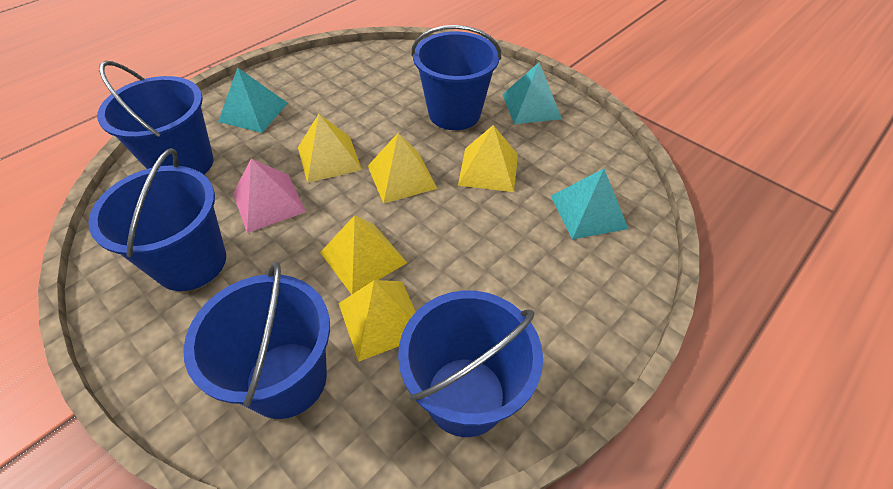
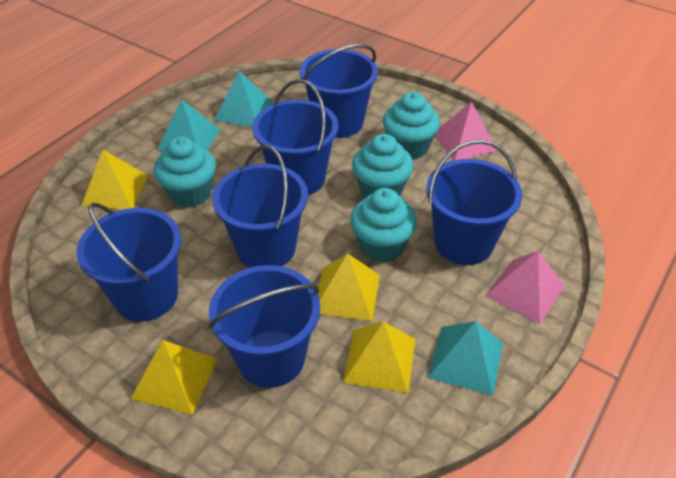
blue bucket: 5 -> 6
pink pyramid: 1 -> 2
turquoise cupcake: 0 -> 4
yellow pyramid: 5 -> 4

